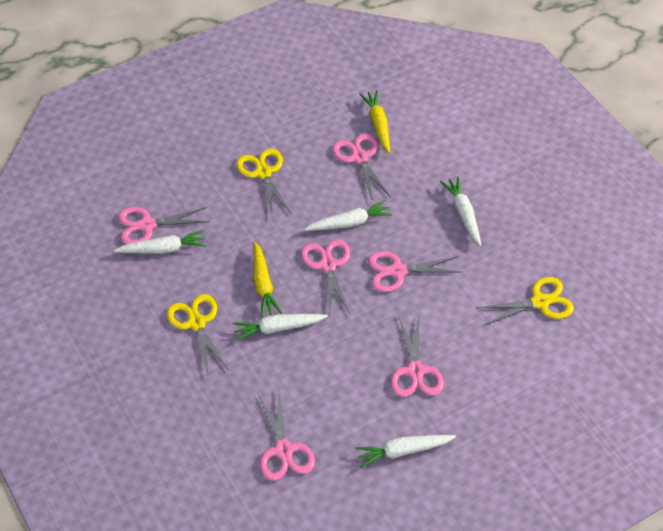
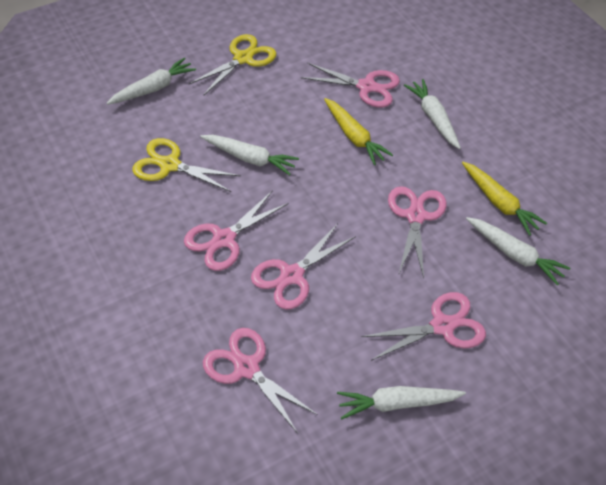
yellow scissors: 3 -> 2

